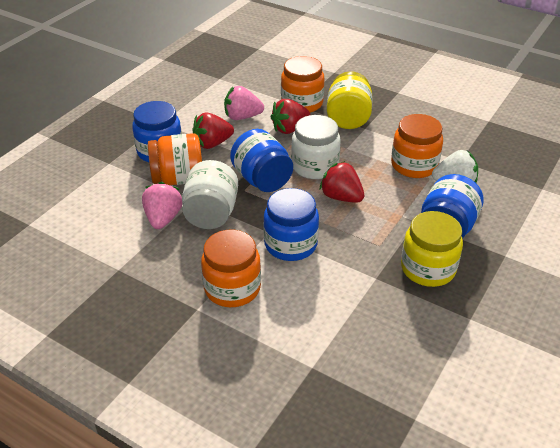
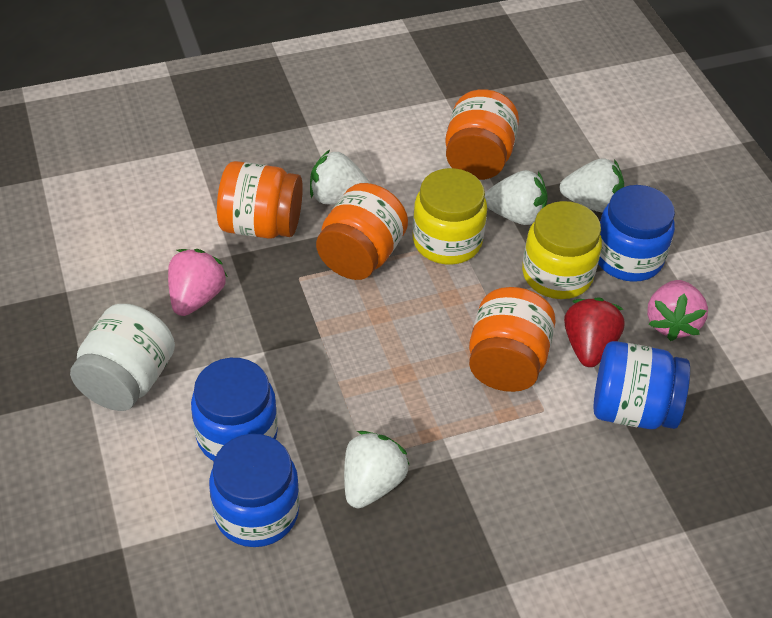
red strawberry: 3 -> 1
white jar: 2 -> 1
white strawberry: 1 -> 4

